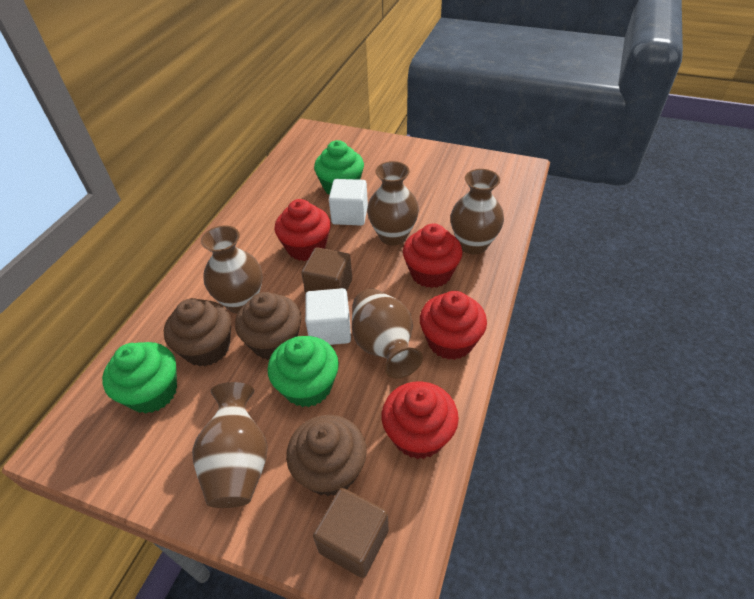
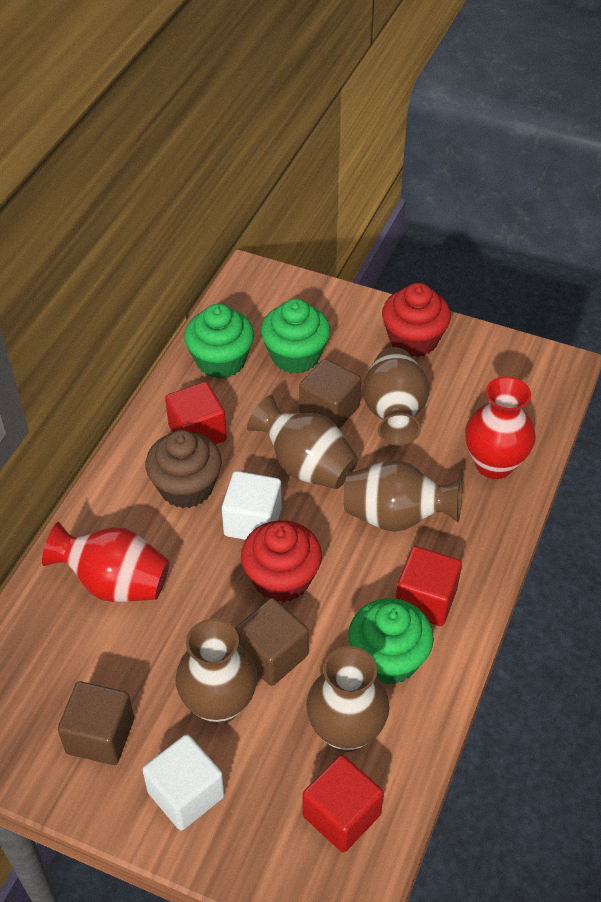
brown cube: 2 -> 3
brown cupcake: 3 -> 1
red cube: 0 -> 3
red cupcake: 4 -> 2
red vase: 0 -> 2

